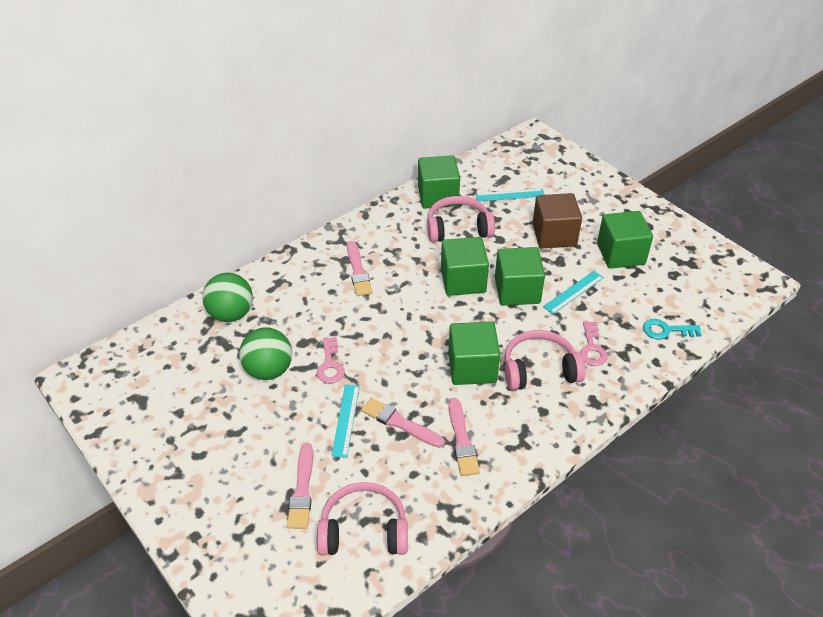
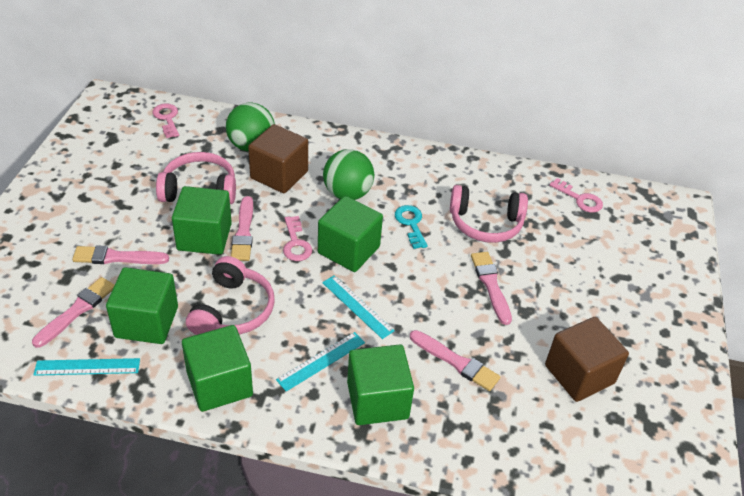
brown cube: 1 -> 2
pink brush: 4 -> 5
pink key: 2 -> 3

